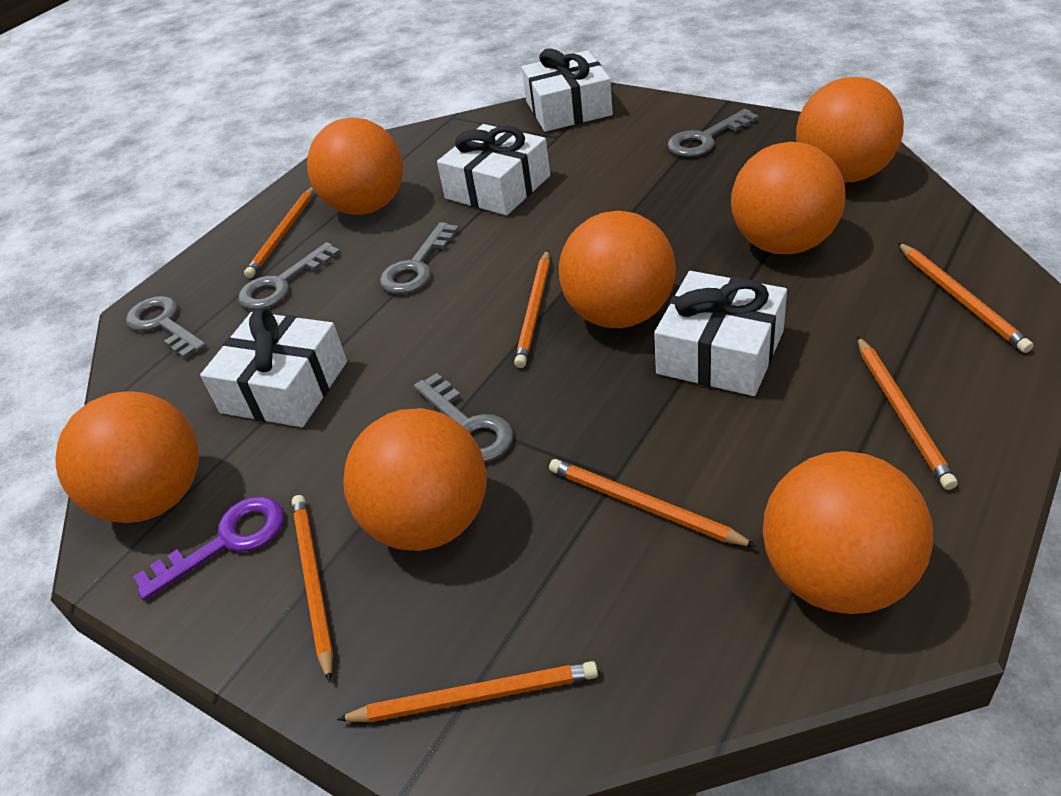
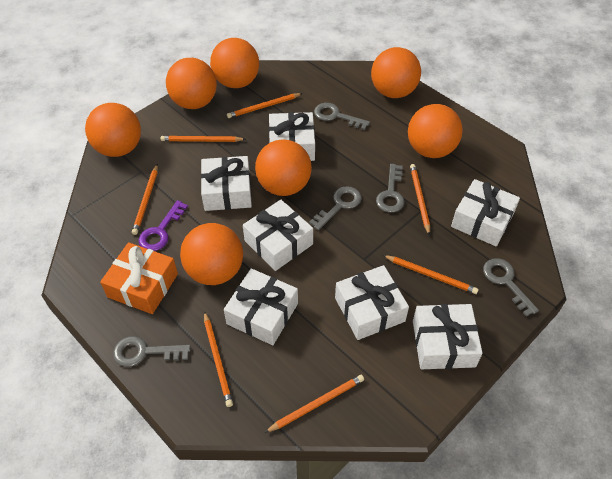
orange gift: 0 -> 1
white gift: 4 -> 7

